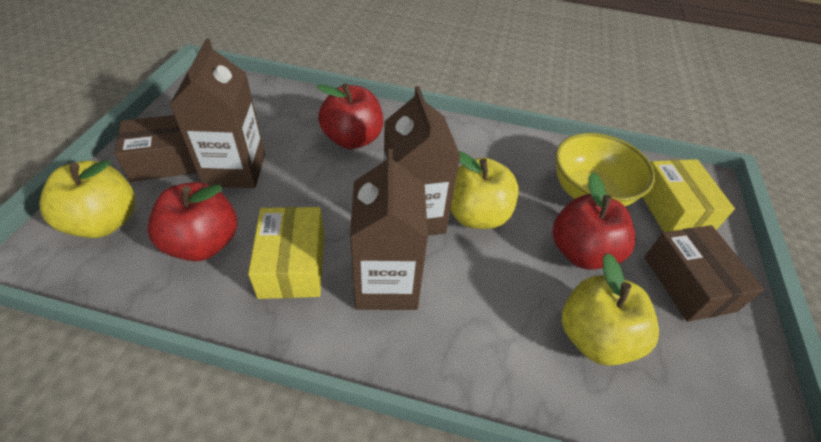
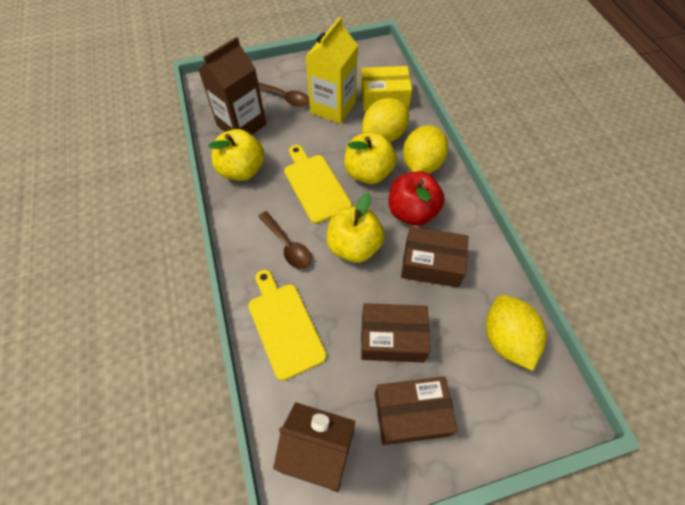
brown box: 2 -> 3
brown carton: 3 -> 2
brown spoon: 0 -> 2
red apple: 3 -> 1
yellow bowl: 1 -> 0
yellow box: 2 -> 1
yellow carton: 0 -> 1
yellow cutting board: 0 -> 2
yellow lemon: 0 -> 3

